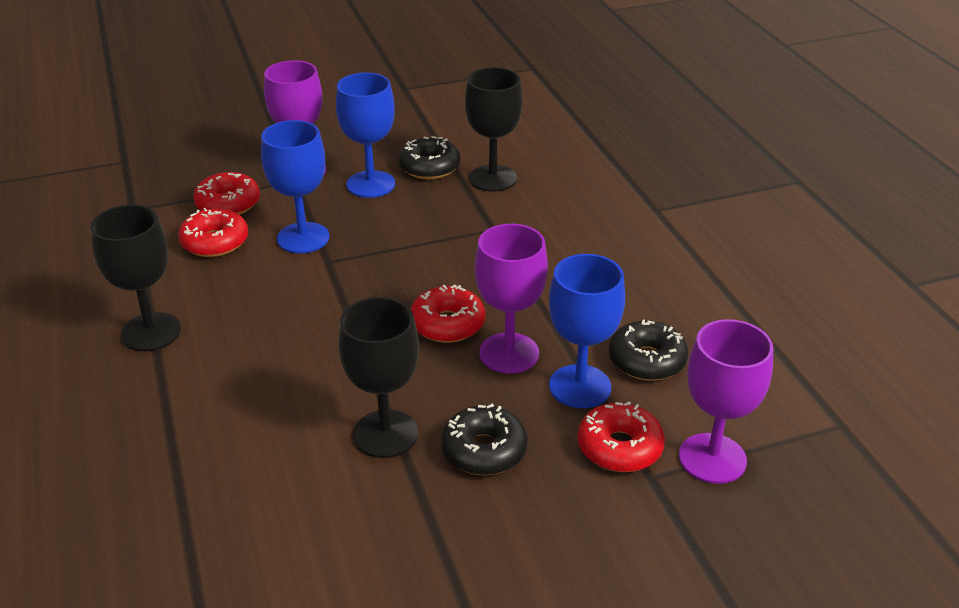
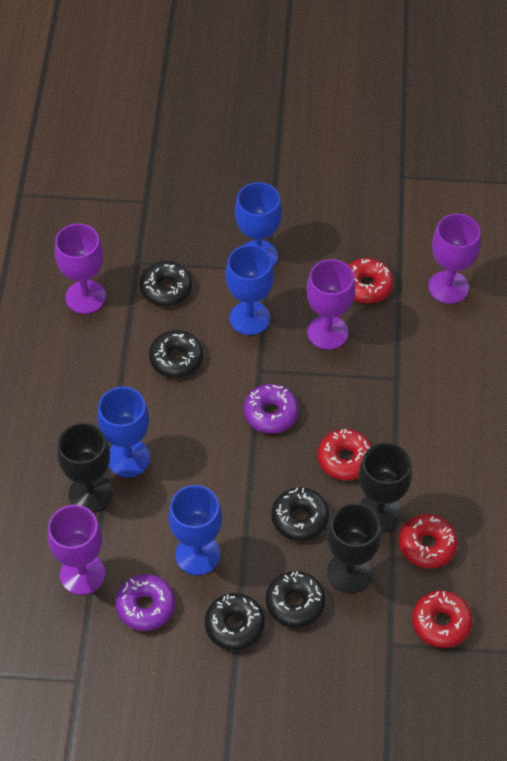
black donut: 3 -> 5
blue goblet: 3 -> 4
purple donut: 0 -> 2
purple goblet: 3 -> 4

